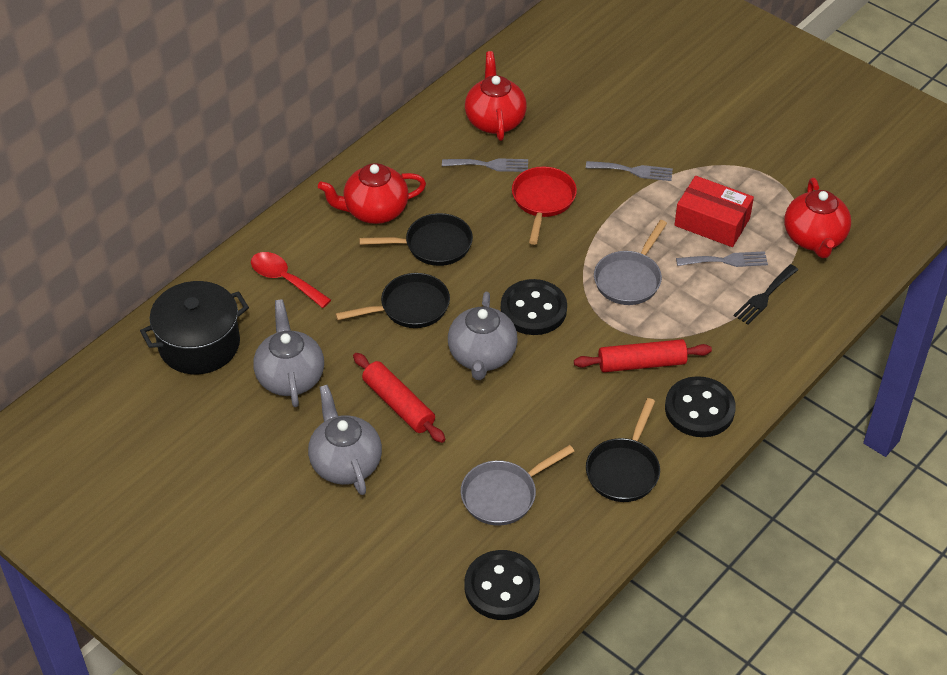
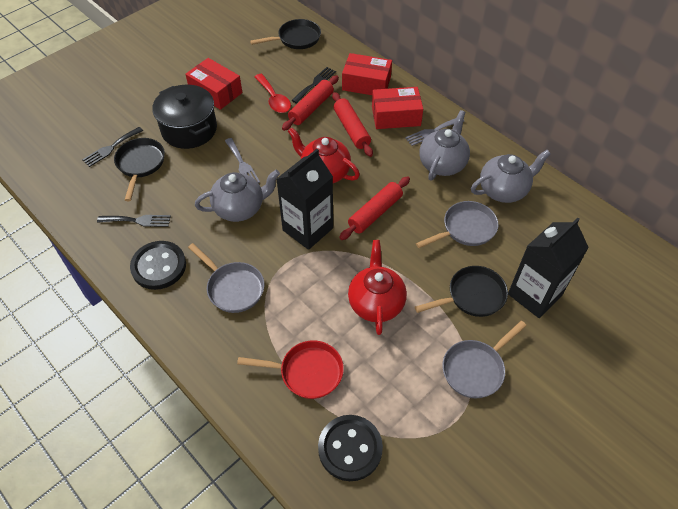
black button: 3 -> 2
black carton: 0 -> 2
black fork: 1 -> 3
grey fork: 3 -> 2
grey pan: 2 -> 3
red box: 1 -> 3
red rolling pin: 2 -> 3
red teapot: 3 -> 2

